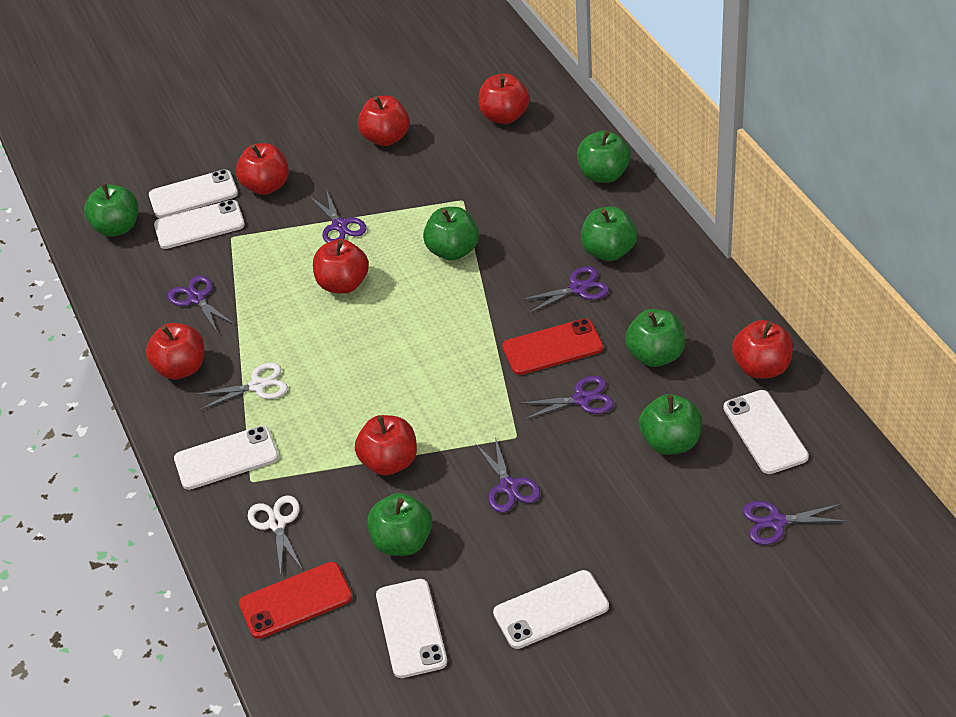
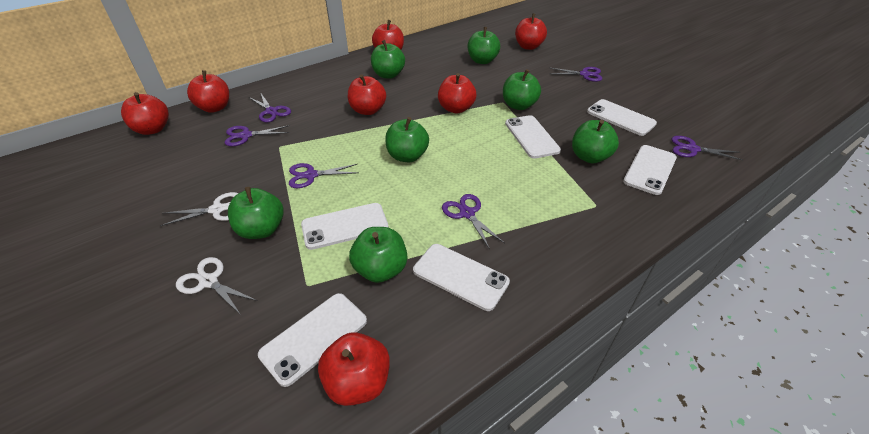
red phone: 2 -> 0

